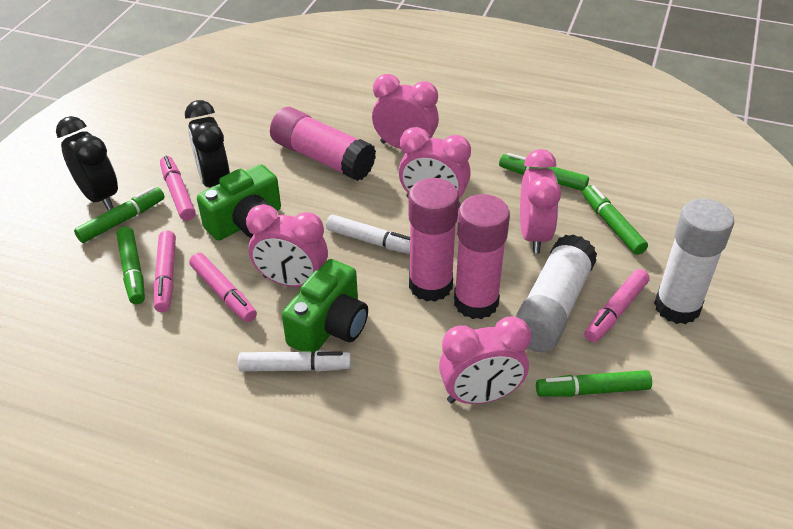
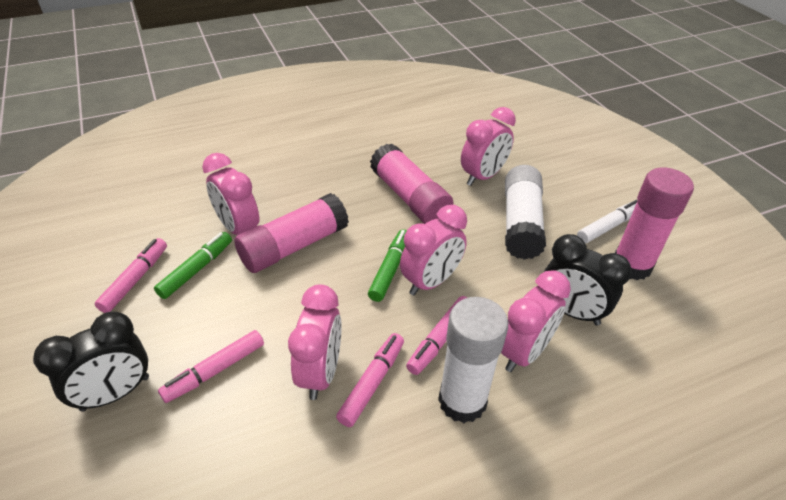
green camera: 2 -> 0
green marker: 5 -> 2
white marker: 2 -> 1

